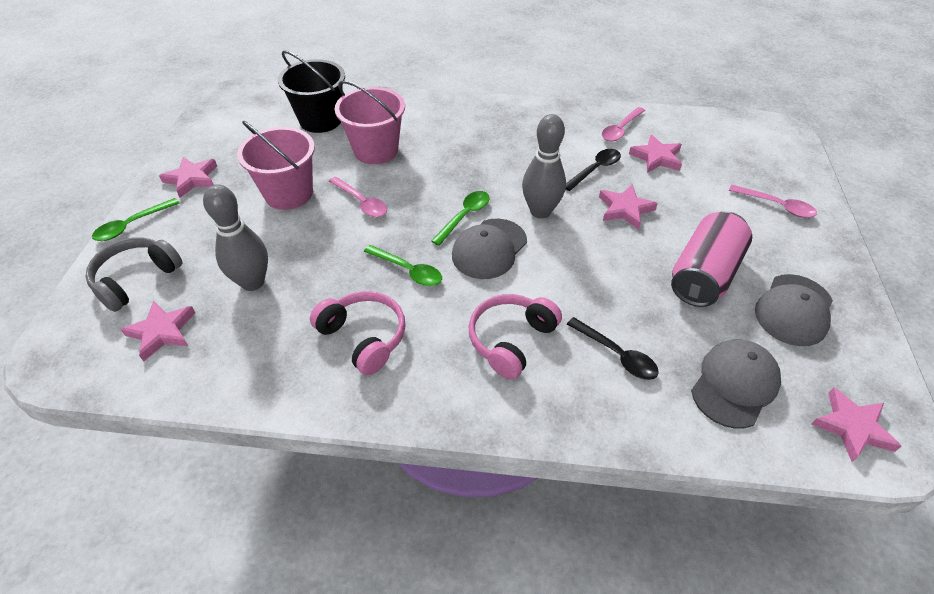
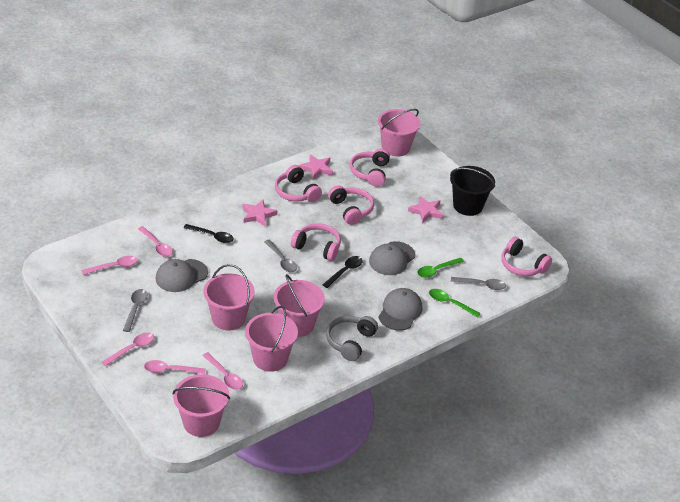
green spoon: 3 -> 2
grey bowling pin: 2 -> 0
grey spoon: 0 -> 3
pink bucket: 2 -> 5
pink can: 1 -> 0
pink headphones: 2 -> 5
pink spoon: 3 -> 5
pink star: 5 -> 3

